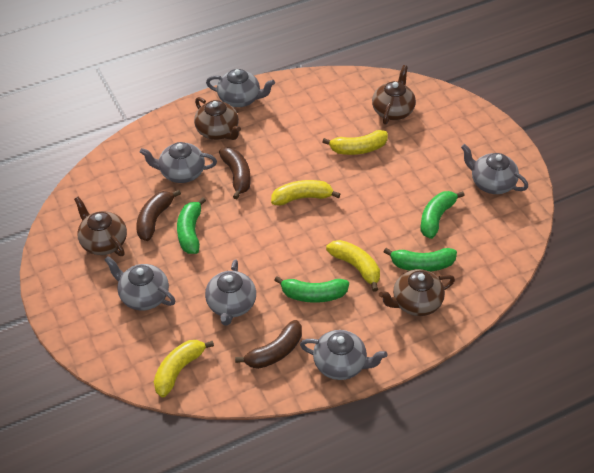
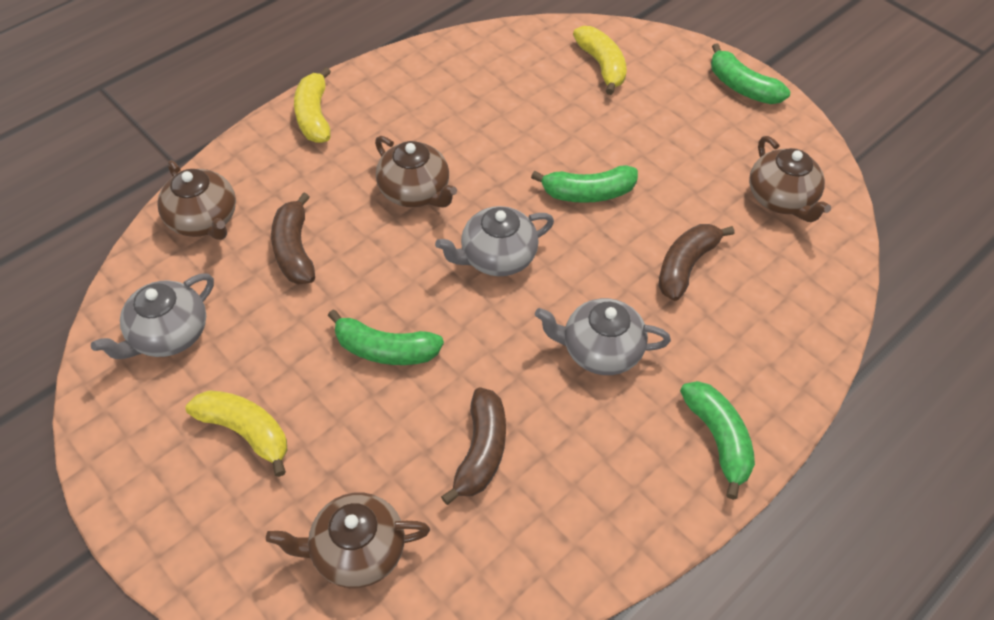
grey teapot: 6 -> 3
yellow banana: 4 -> 3

